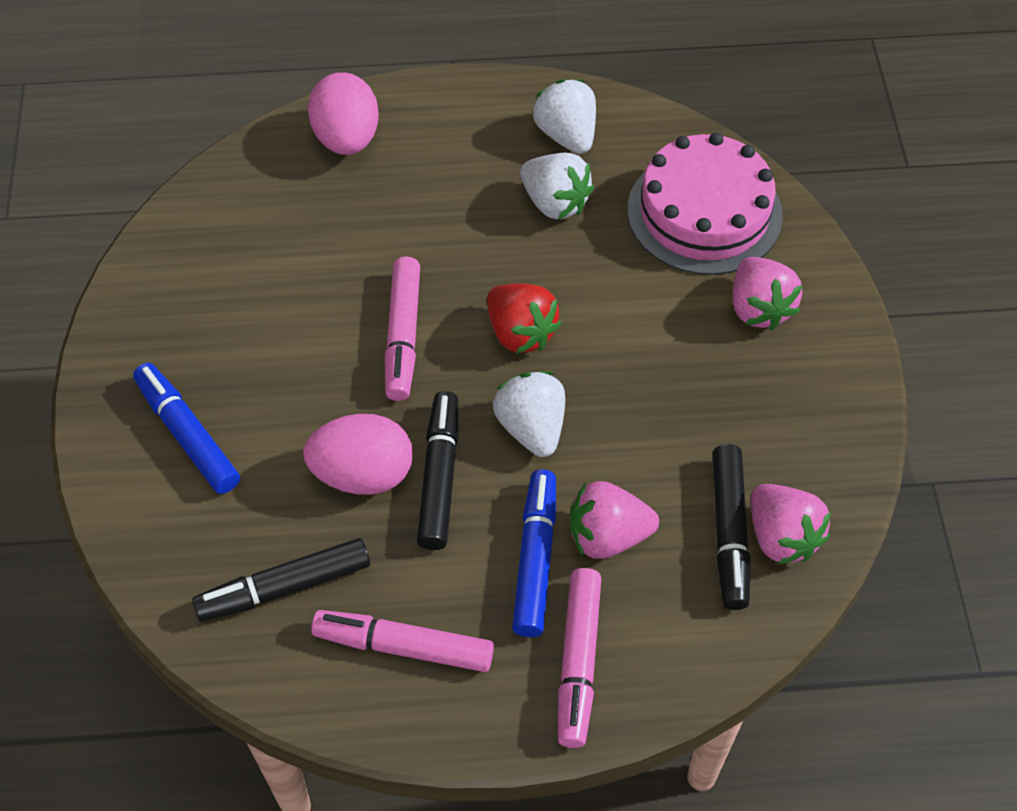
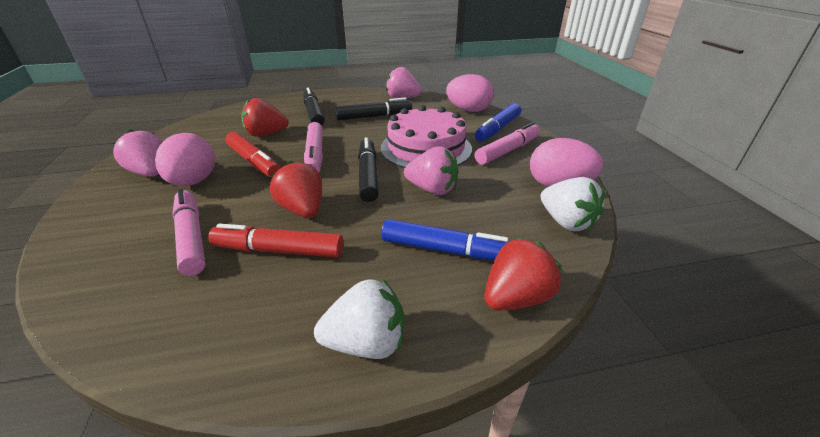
pink egg: 2 -> 3
red marker: 0 -> 2
red strawberry: 1 -> 3
white strawberry: 3 -> 2

